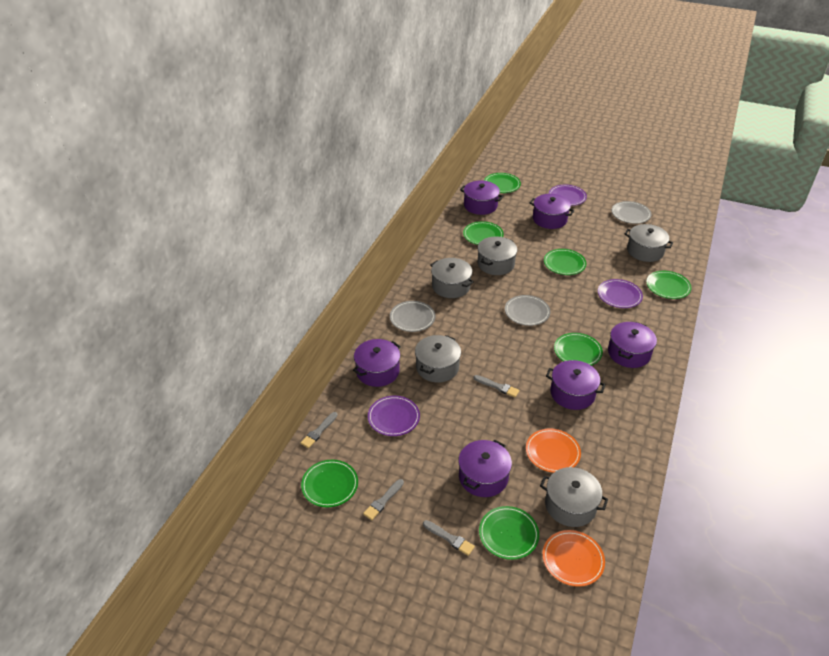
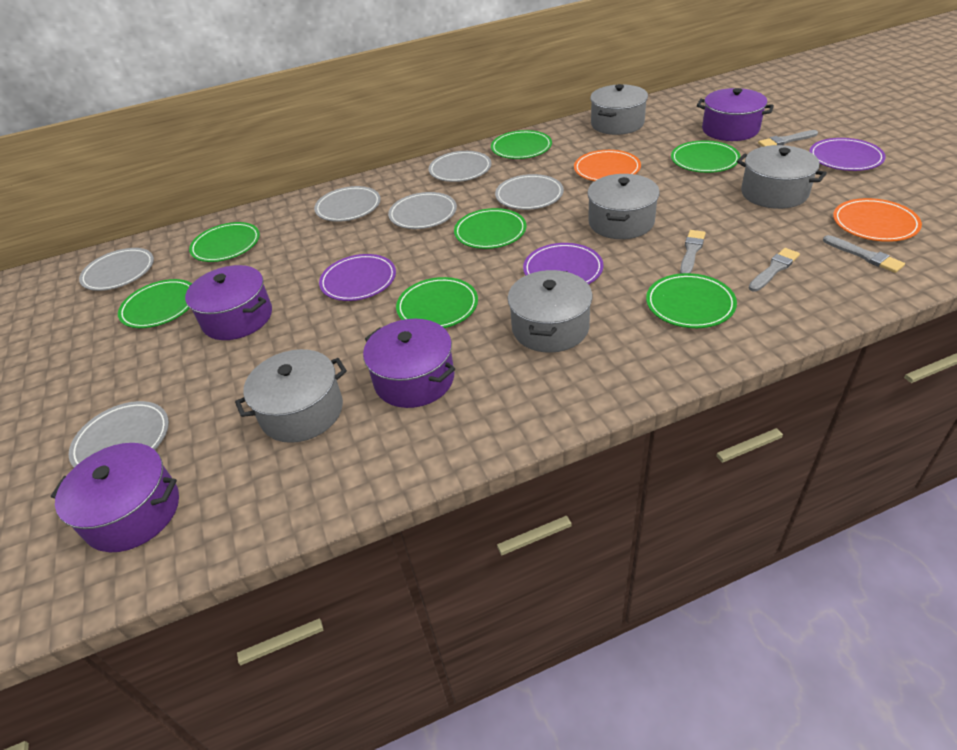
grey plate: 3 -> 6
purple pot: 6 -> 4

